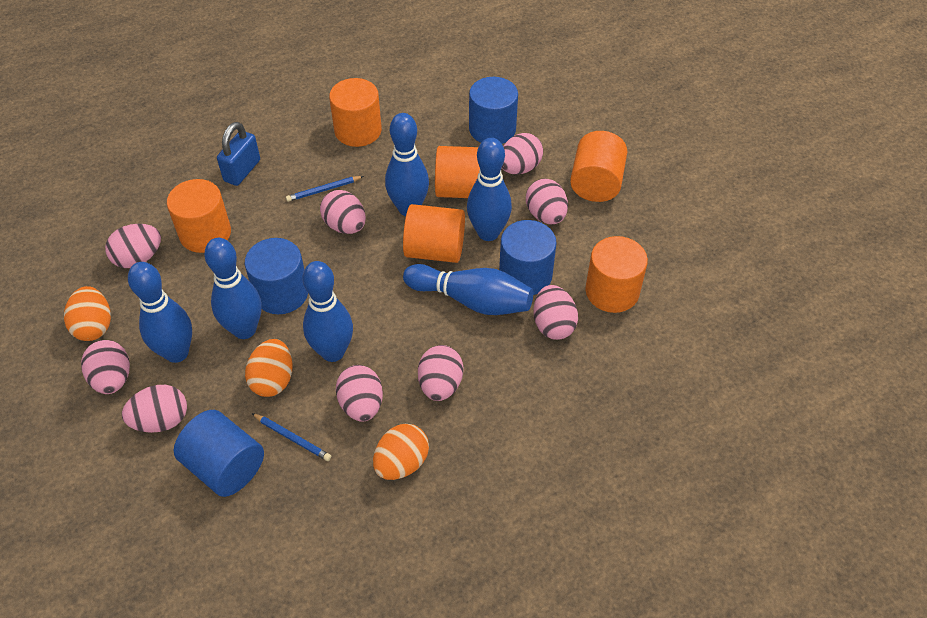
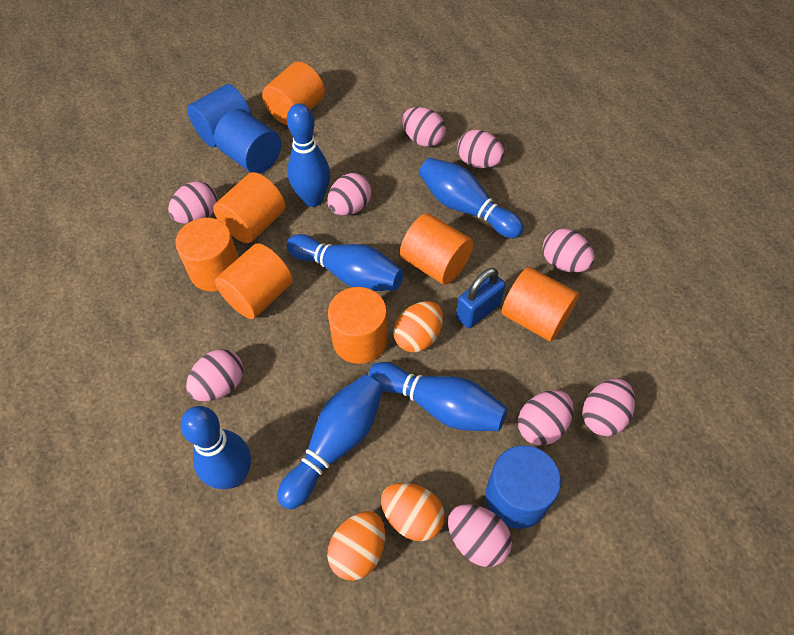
blue cylinder: 4 -> 3
blue pencil: 2 -> 0
orange cylinder: 6 -> 7

